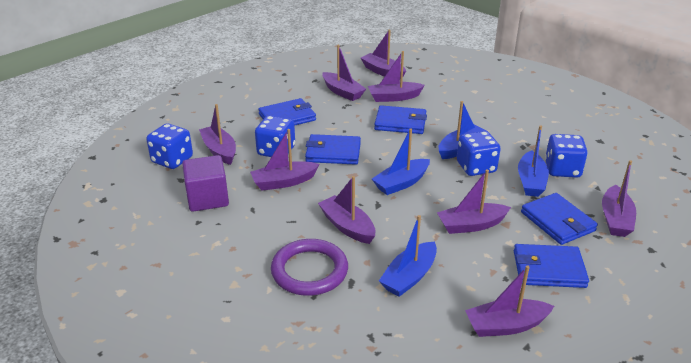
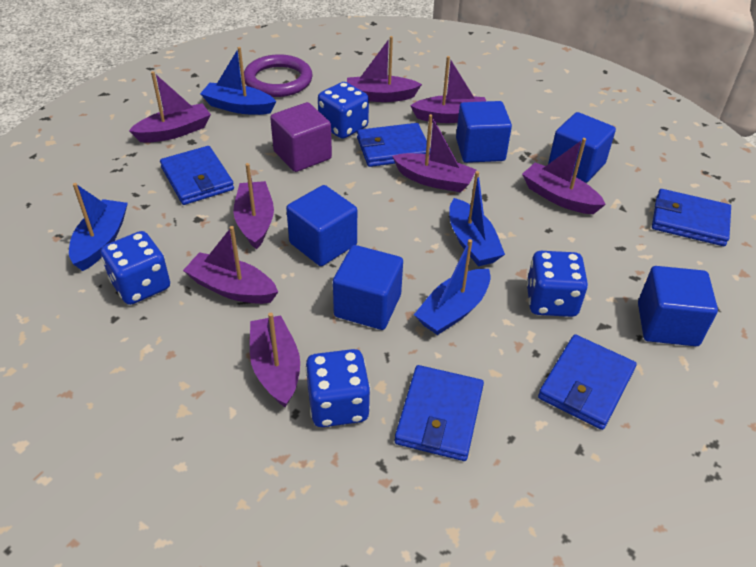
blue cube: 0 -> 5
purple boat: 9 -> 8

